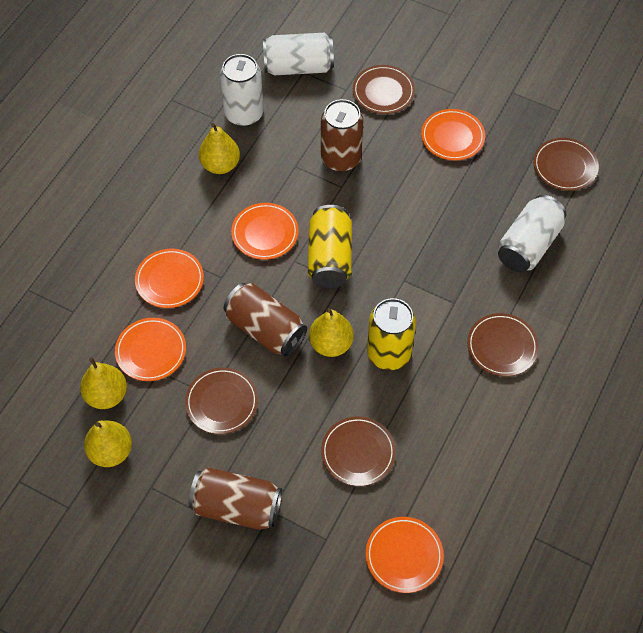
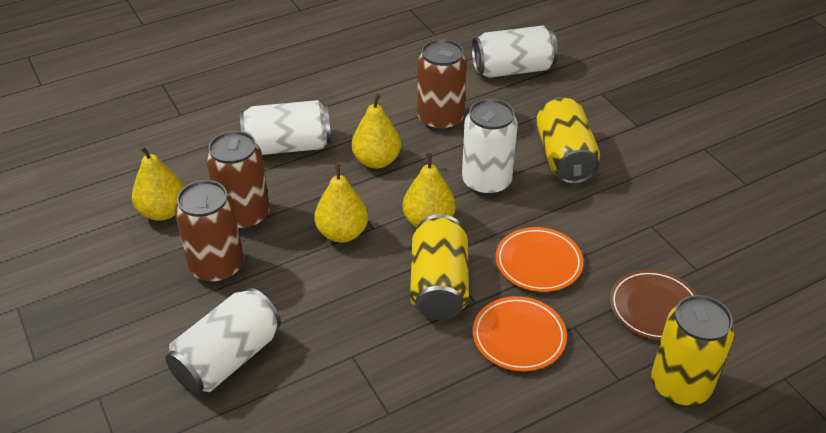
brown plate: 5 -> 1
orange plate: 5 -> 2
white can: 3 -> 4
yellow can: 2 -> 3

